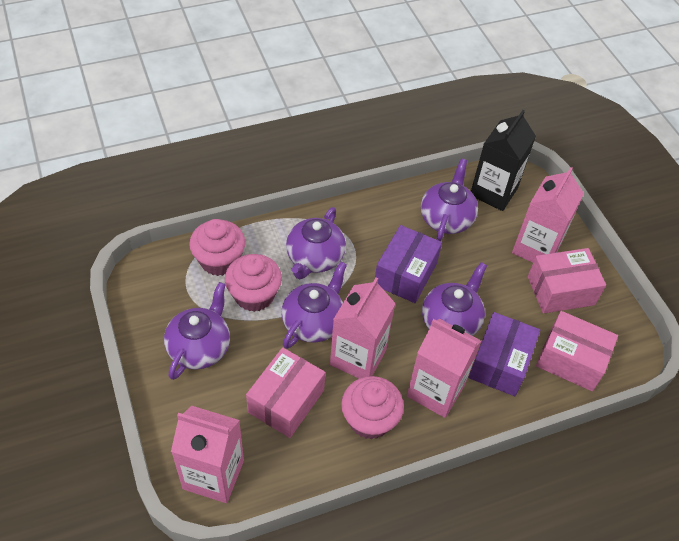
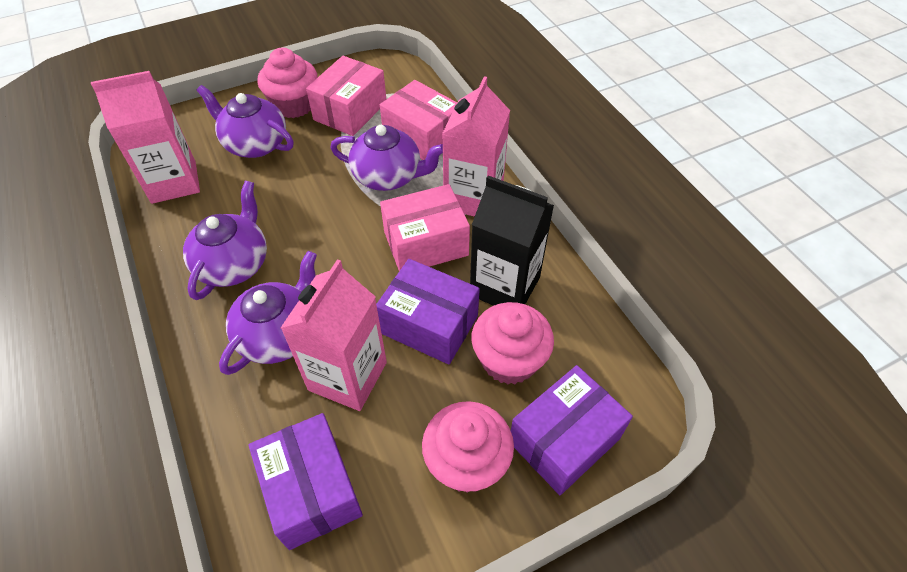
pink carton: 4 -> 3
purple box: 2 -> 3
purple teapot: 5 -> 4

